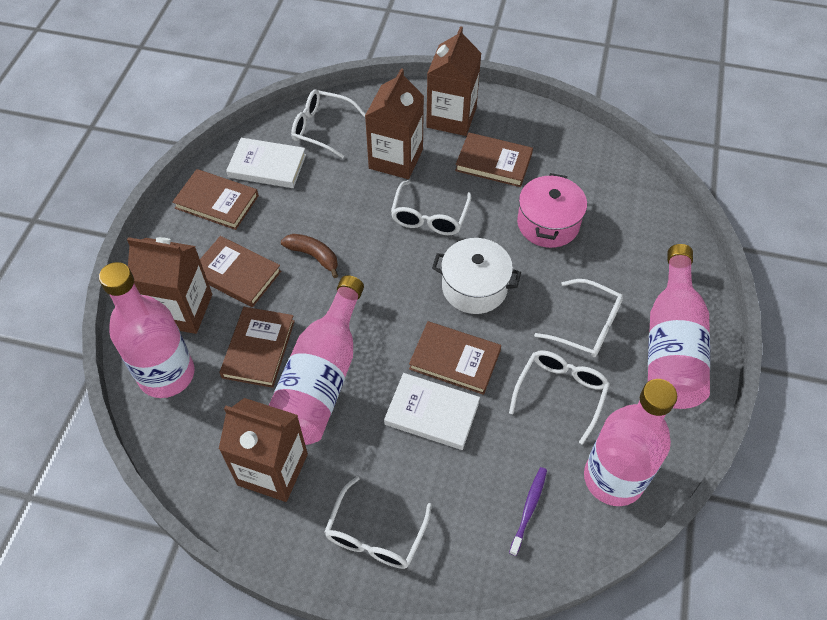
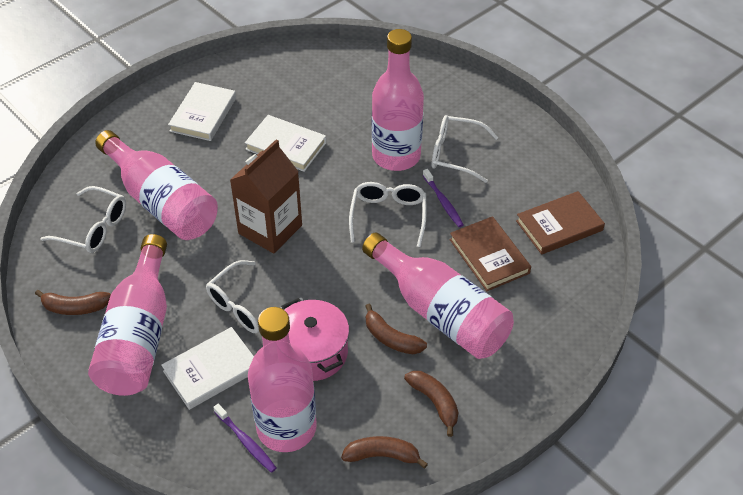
brown banana: 1 -> 4
brown book: 5 -> 2
brown carton: 4 -> 1
pink bottle: 4 -> 5
purple toothbrush: 1 -> 2
white book: 2 -> 3
white glasses: 5 -> 4
white pot: 1 -> 0

